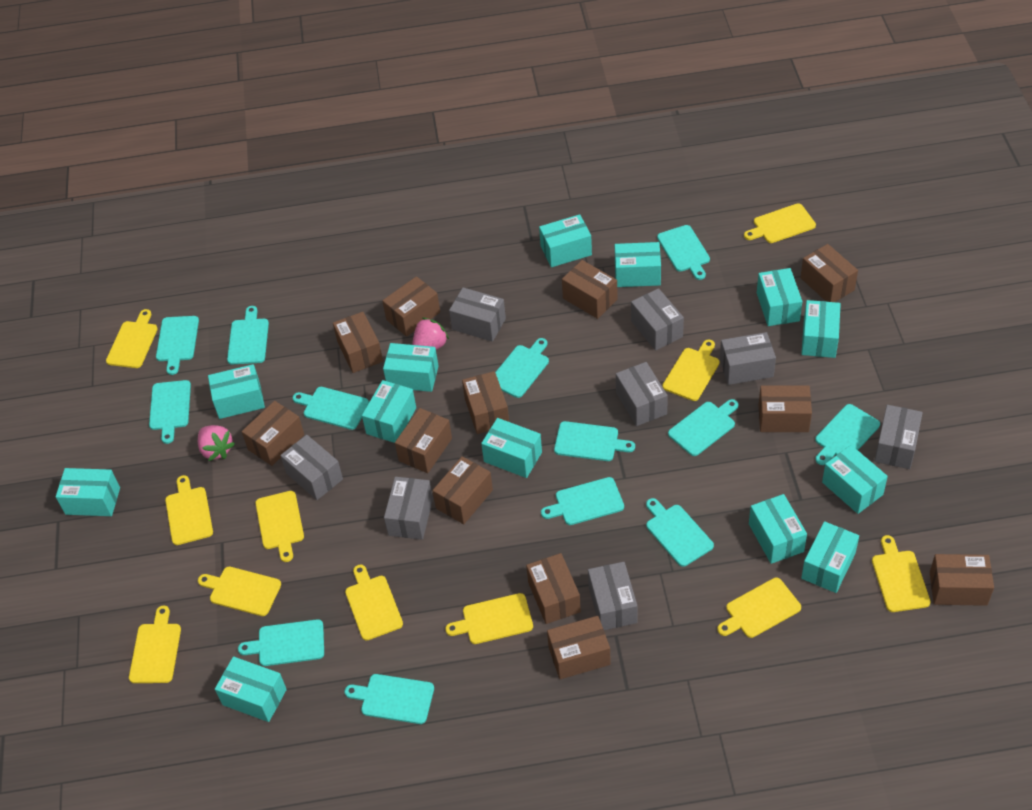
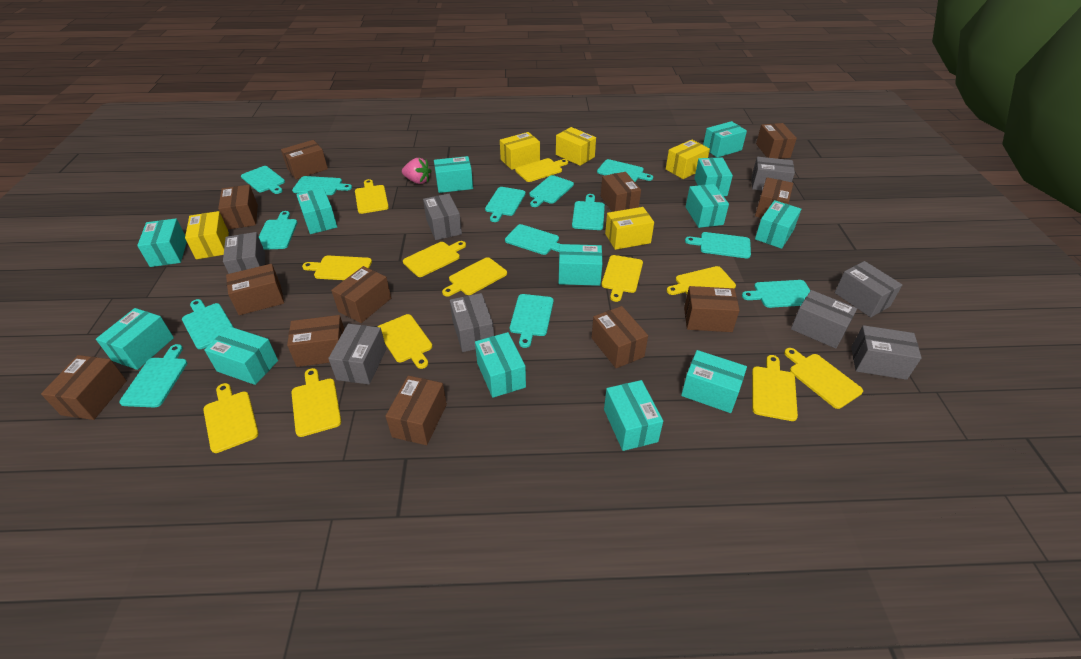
pink strawberry: 2 -> 1
yellow box: 0 -> 5
yellow cutting board: 11 -> 12

